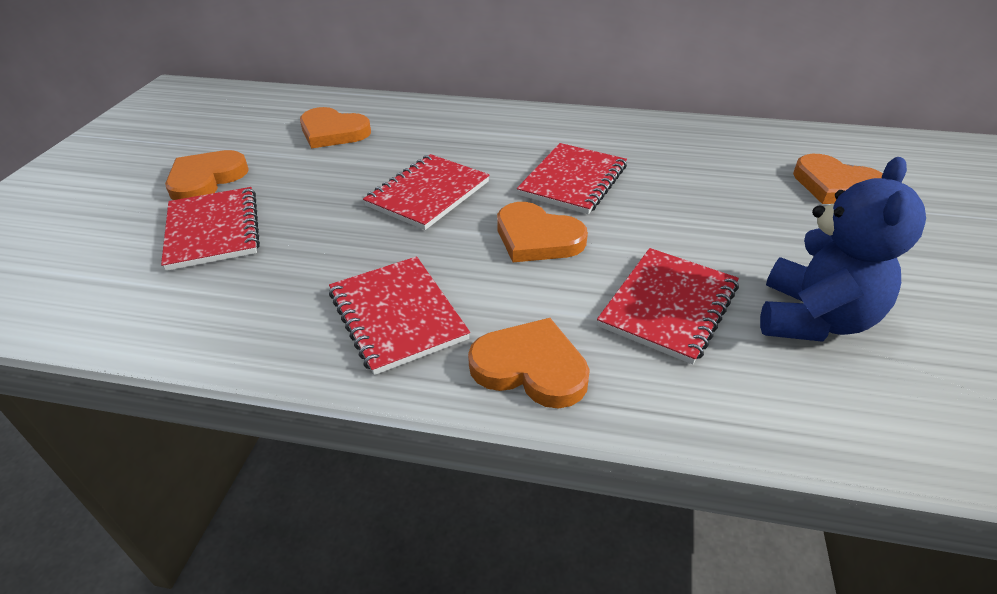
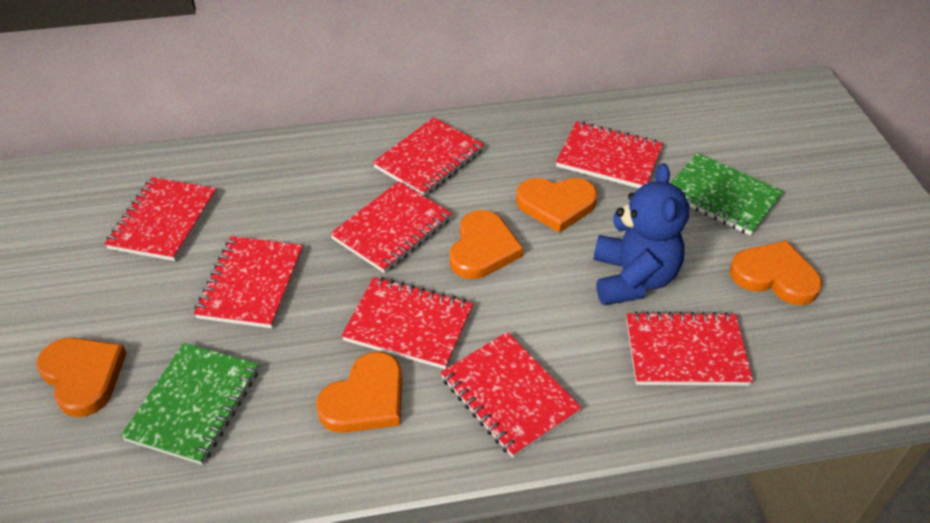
green notebook: 0 -> 2
red notebook: 5 -> 8

